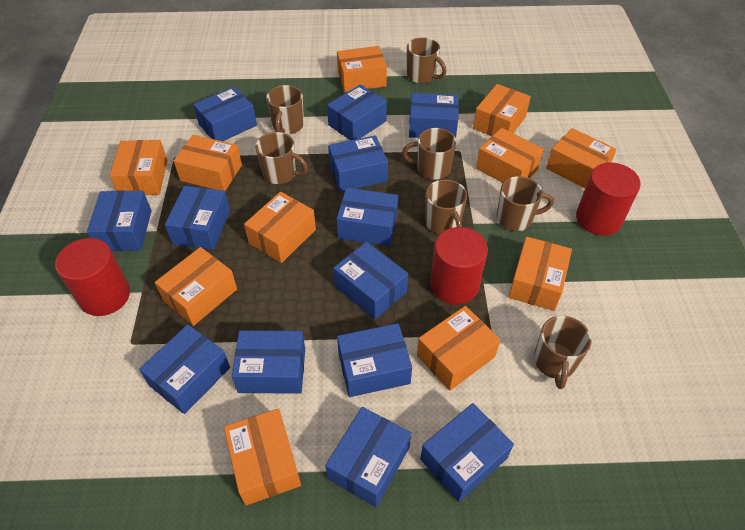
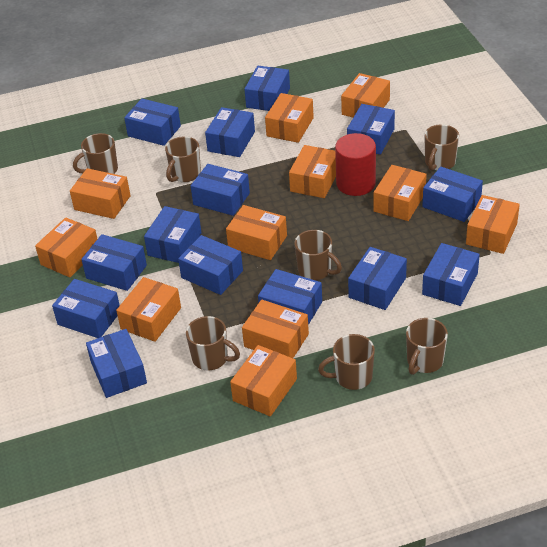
blue box: 13 -> 14
red cylinder: 3 -> 1

